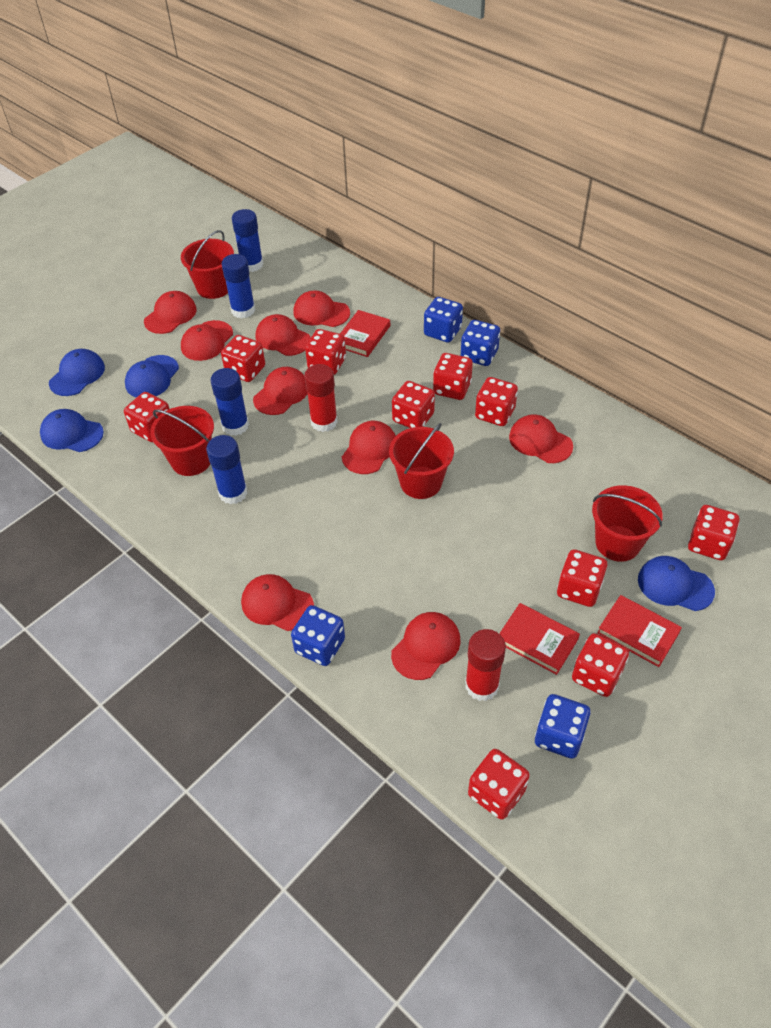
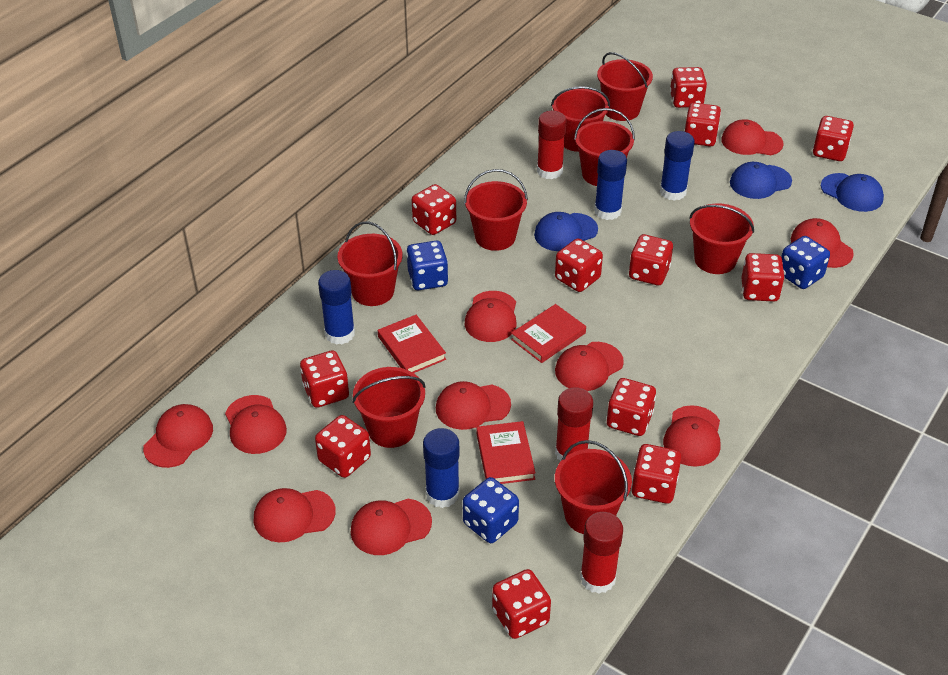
blue cap: 4 -> 3
blue dice: 4 -> 3
red bucket: 4 -> 8
red cap: 9 -> 10
red dice: 10 -> 12
red glue stick: 2 -> 3

